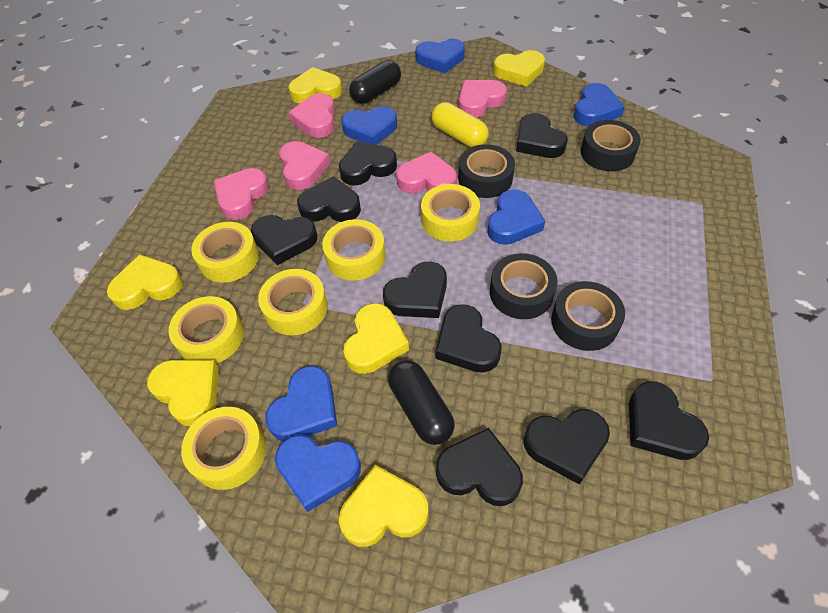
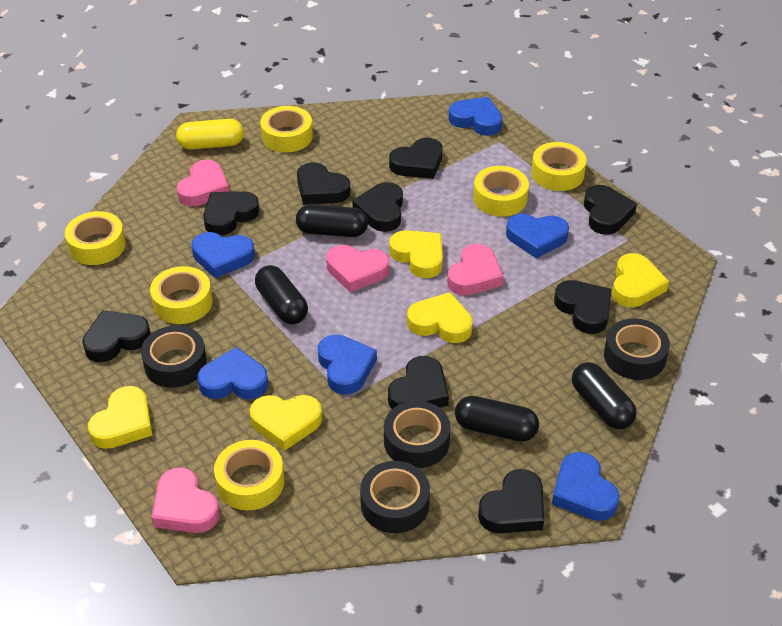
black capsule: 2 -> 4
pink heart: 5 -> 4
yellow heart: 6 -> 5

